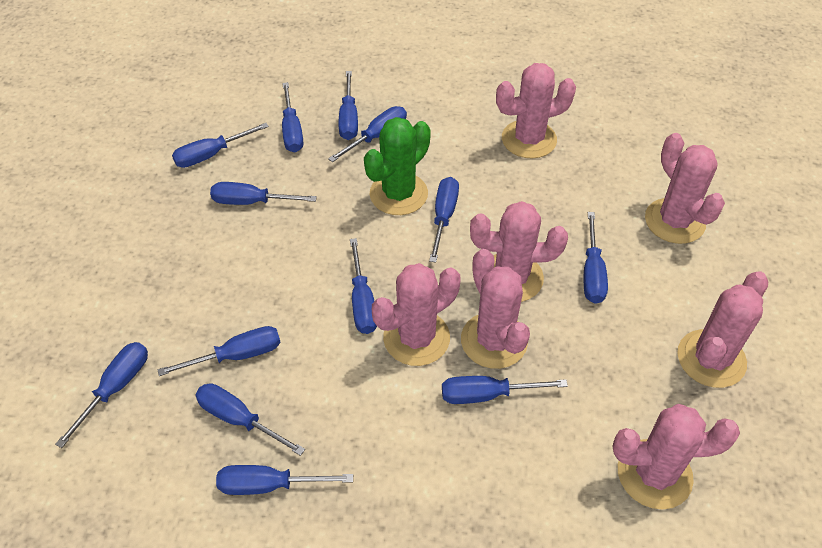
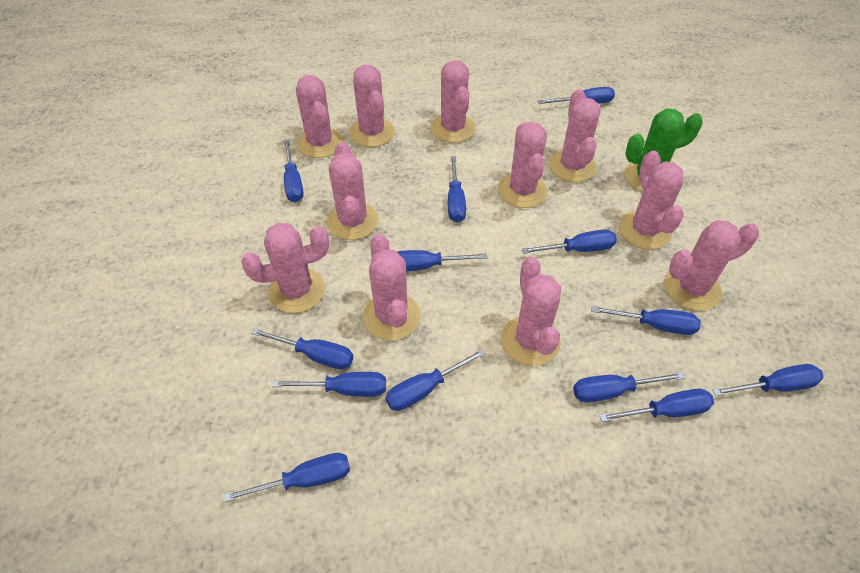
pink cactus: 7 -> 11

